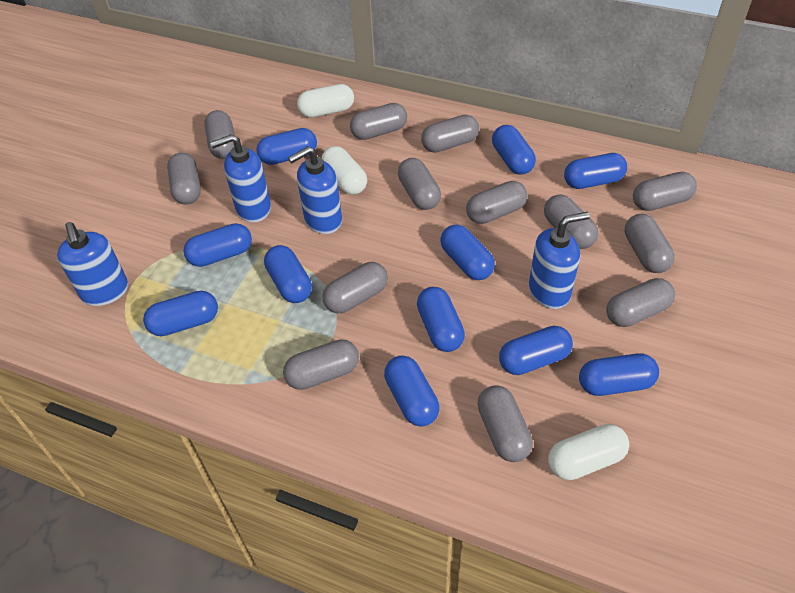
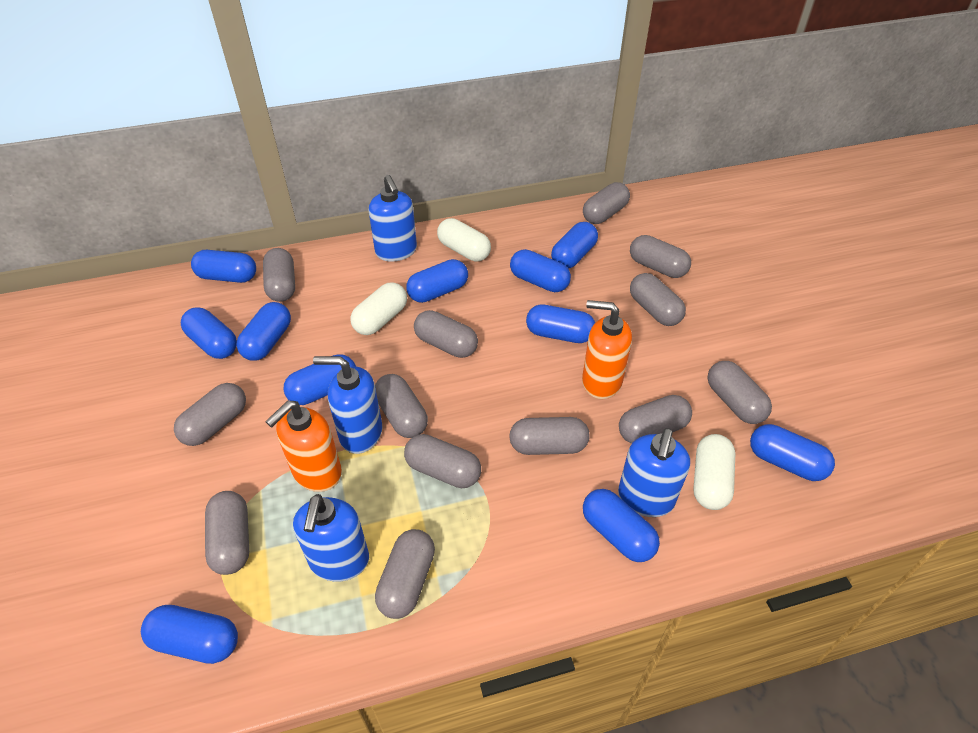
orange soap dispenser: 0 -> 2

